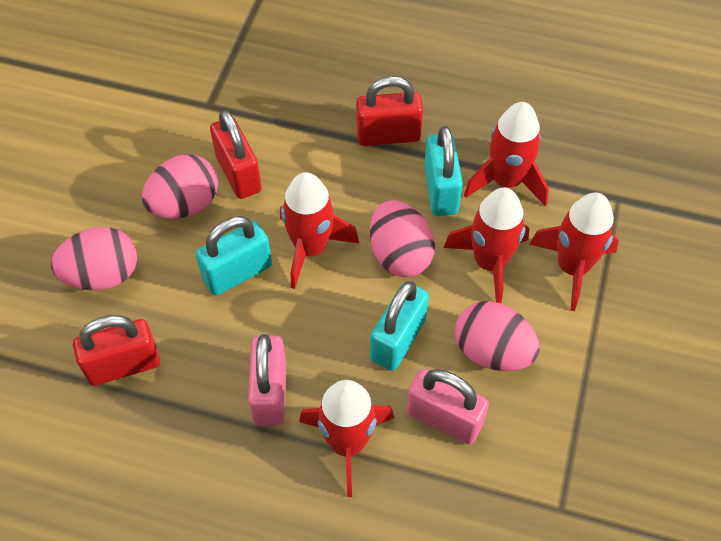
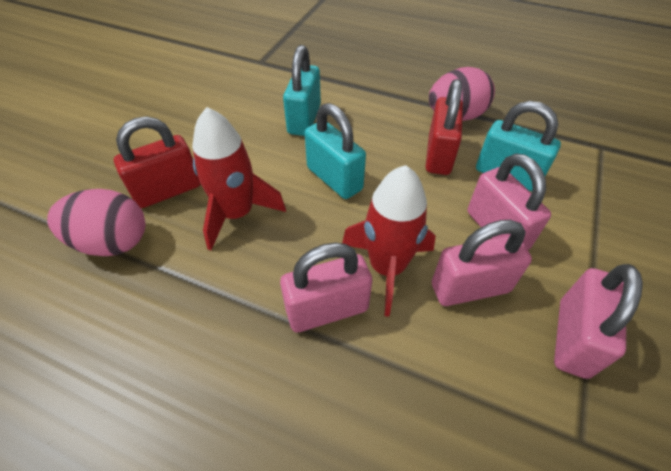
pink egg: 4 -> 2
pink padlock: 2 -> 4
red padlock: 3 -> 2
red rocket: 5 -> 2

